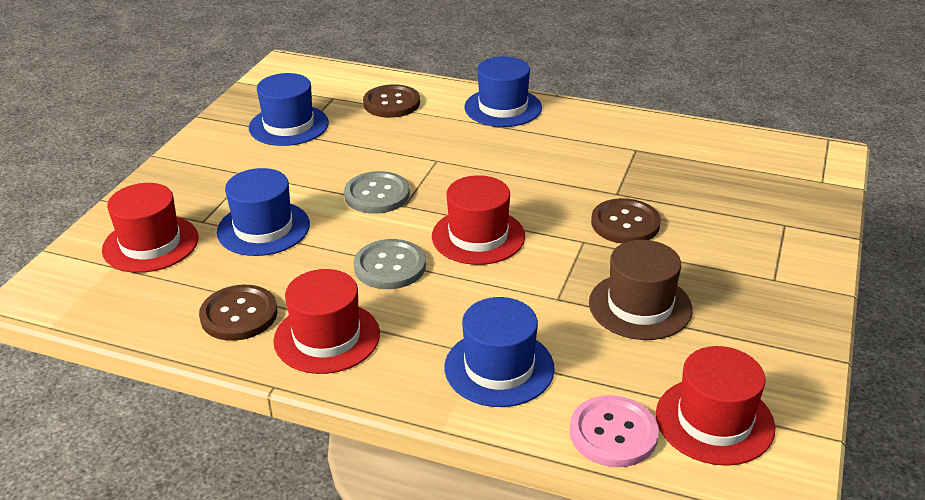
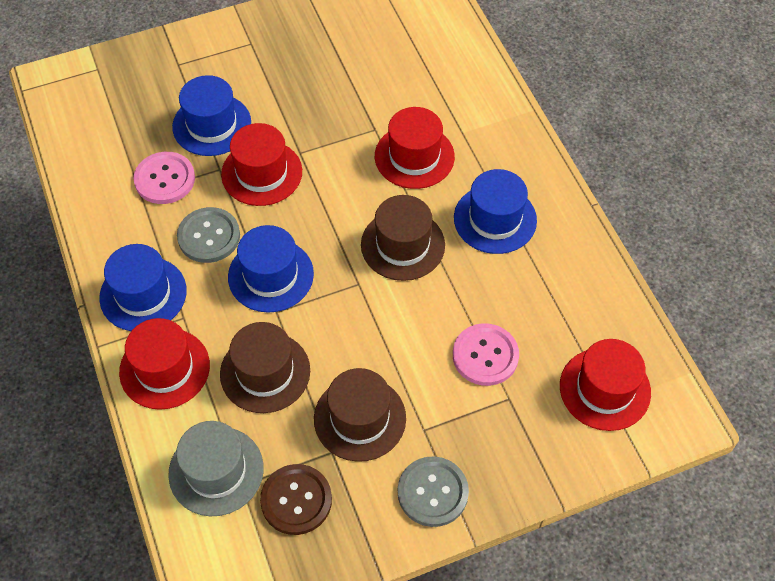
brown button: 3 -> 1
brown hat: 1 -> 3
grey hat: 0 -> 1
pink button: 1 -> 2

